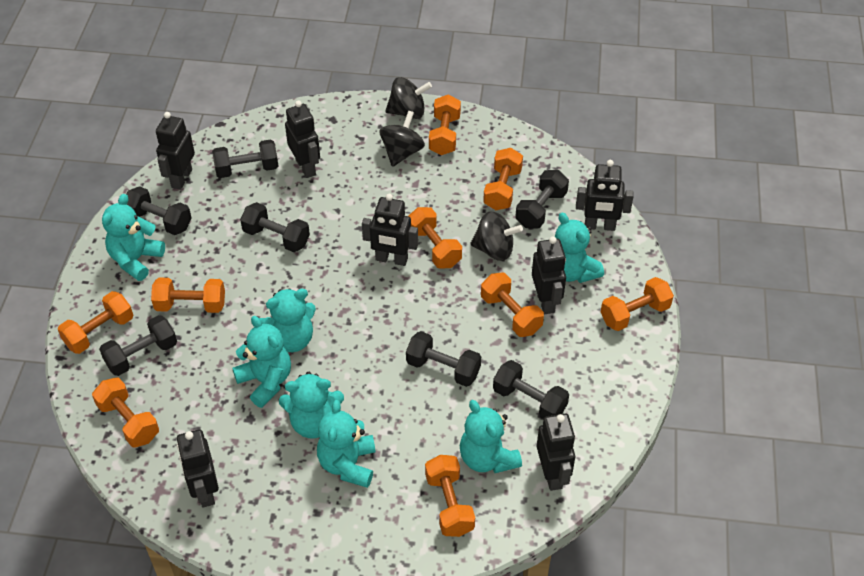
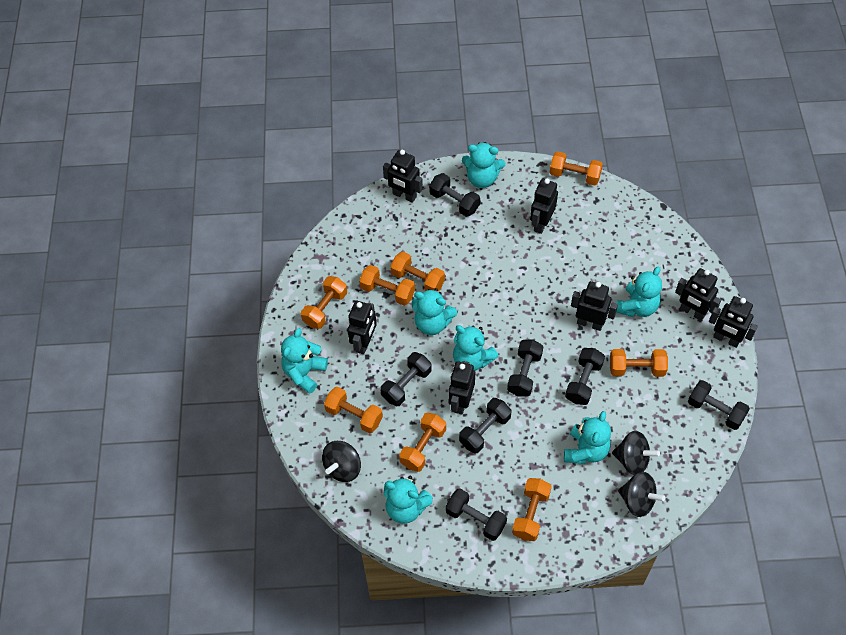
orange dumbbell: 9 -> 8

